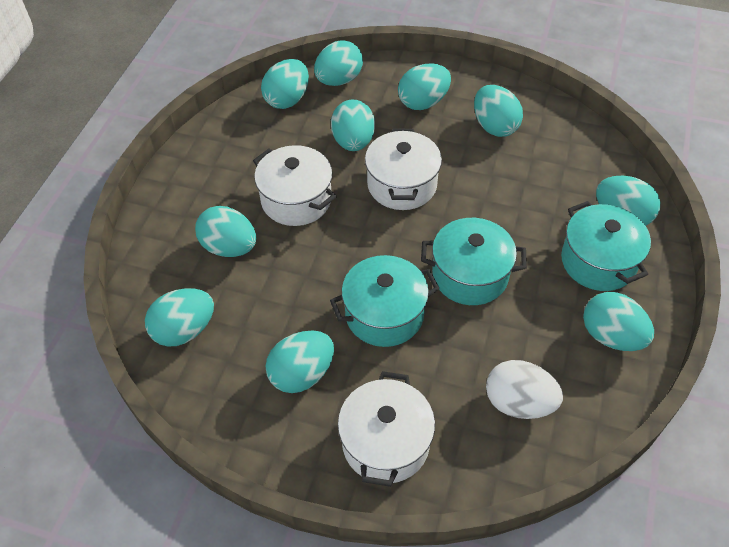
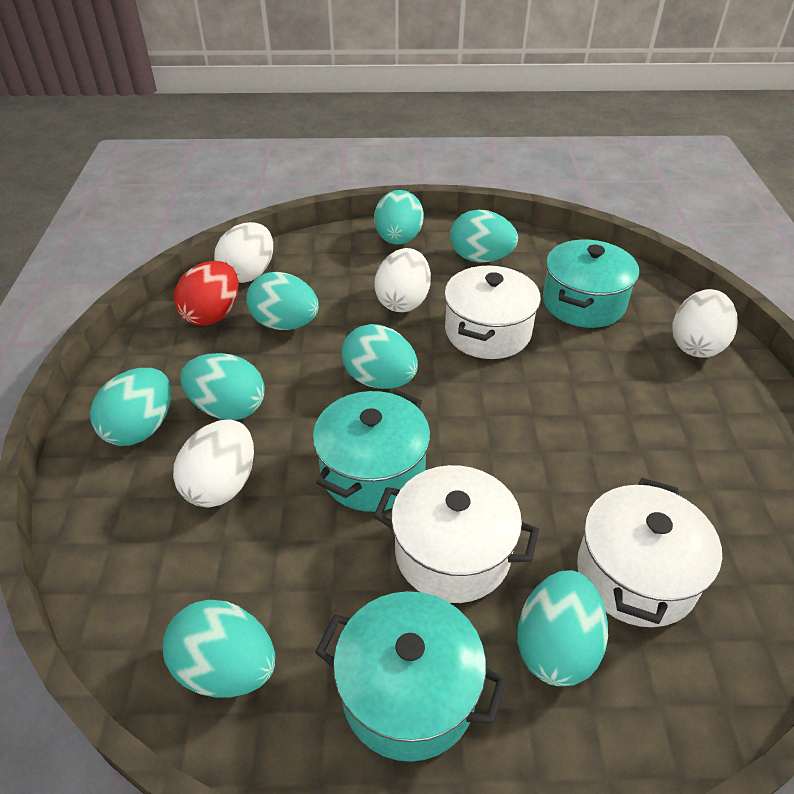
red egg: 0 -> 1
turquoise egg: 10 -> 8
white egg: 1 -> 4

